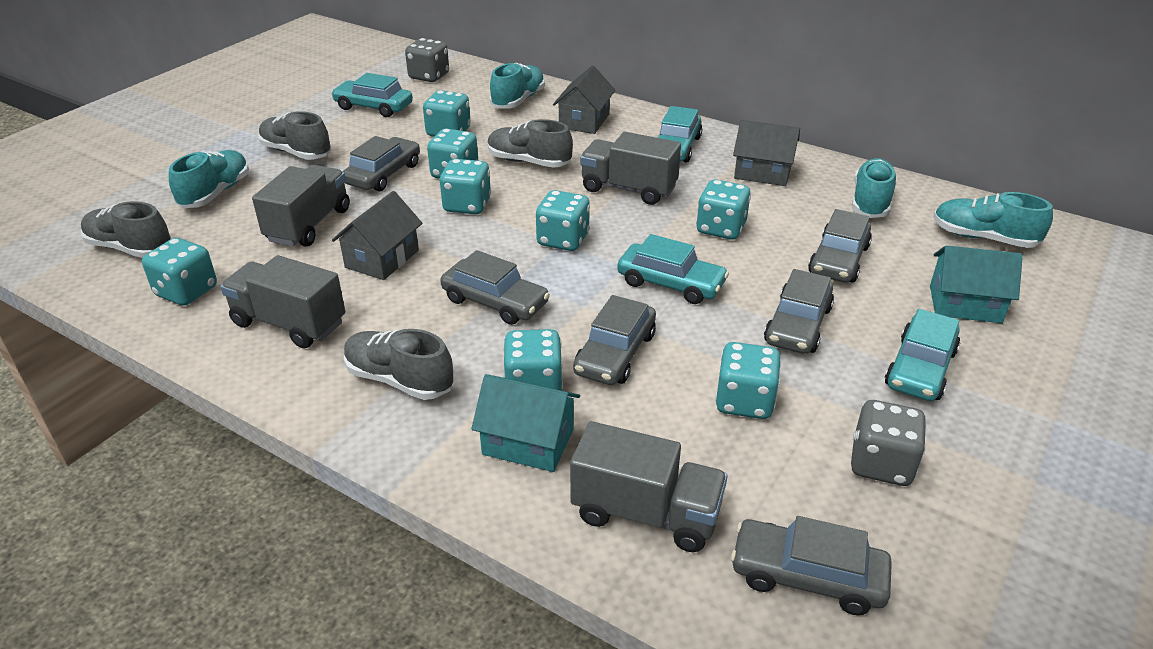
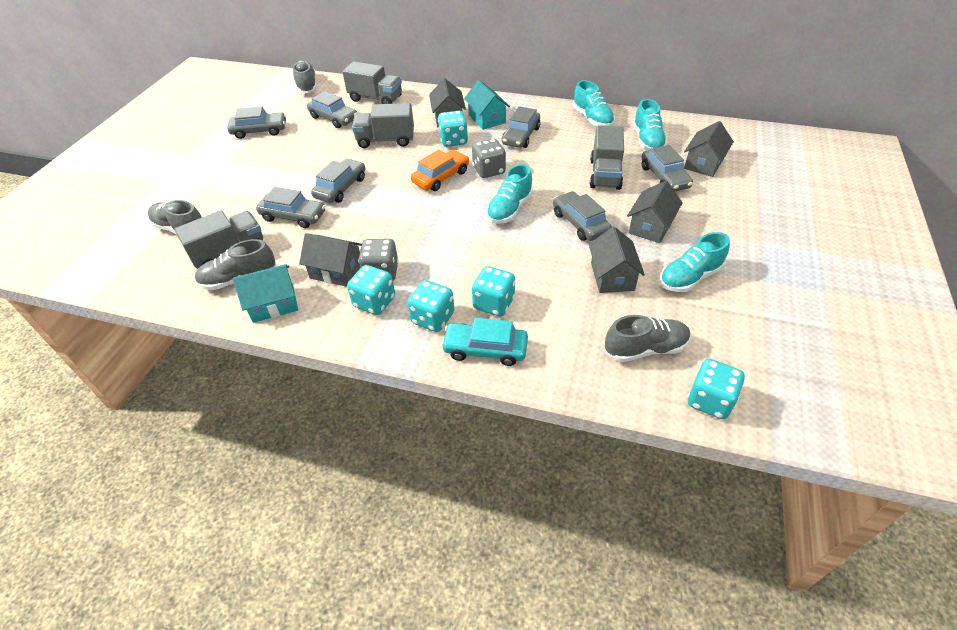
grey car: 6 -> 7
grey house: 3 -> 5
orange car: 0 -> 1
turquoise car: 4 -> 1
turquoise dice: 8 -> 5

